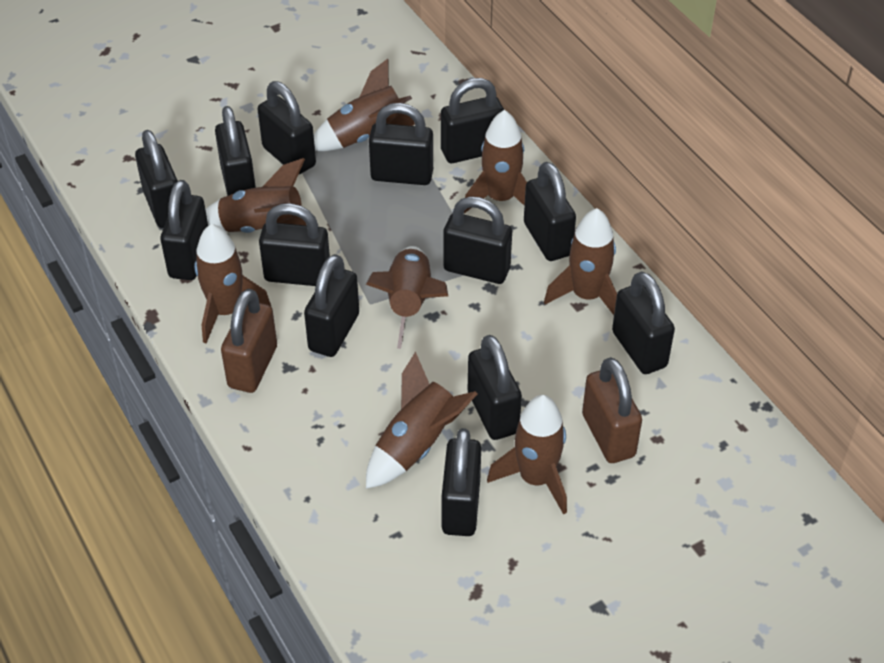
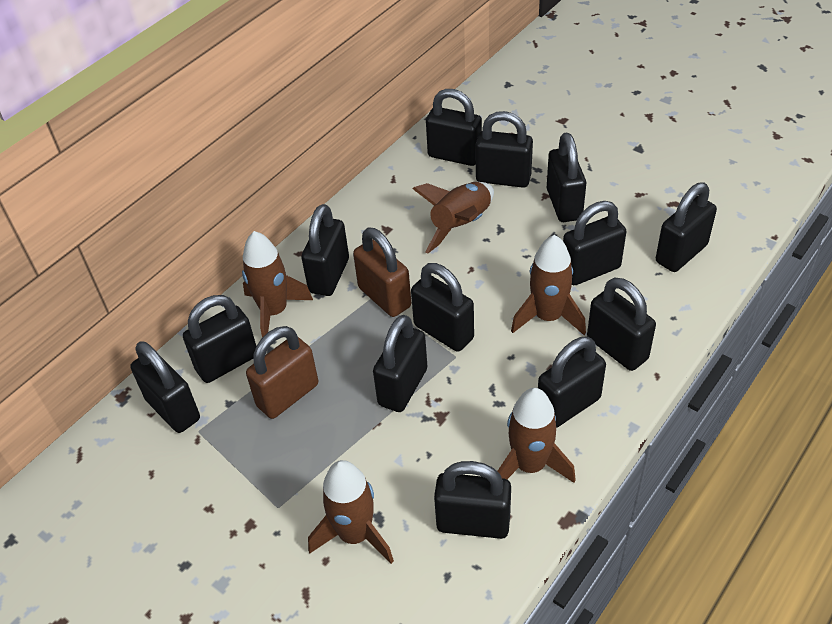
brown rocket: 8 -> 5

